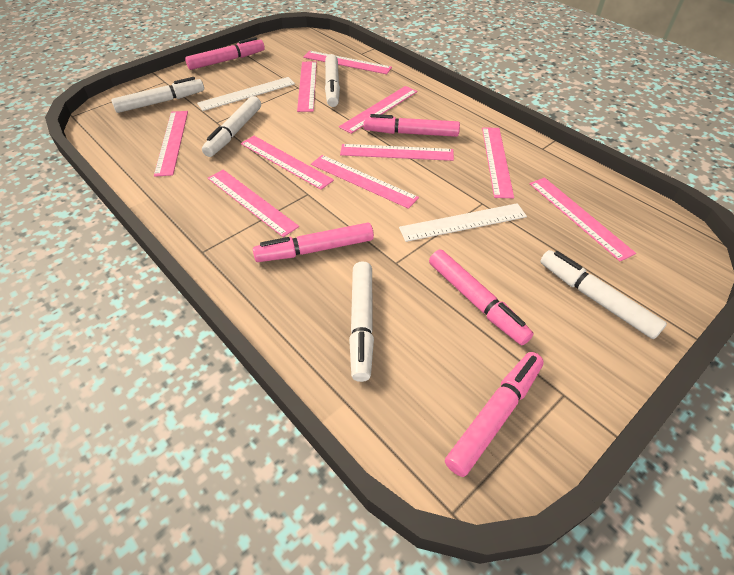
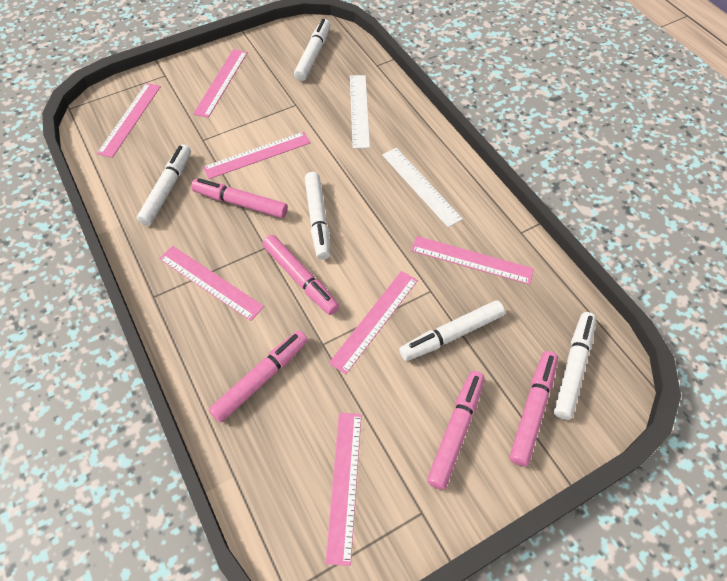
pink ruler: 10 -> 7

